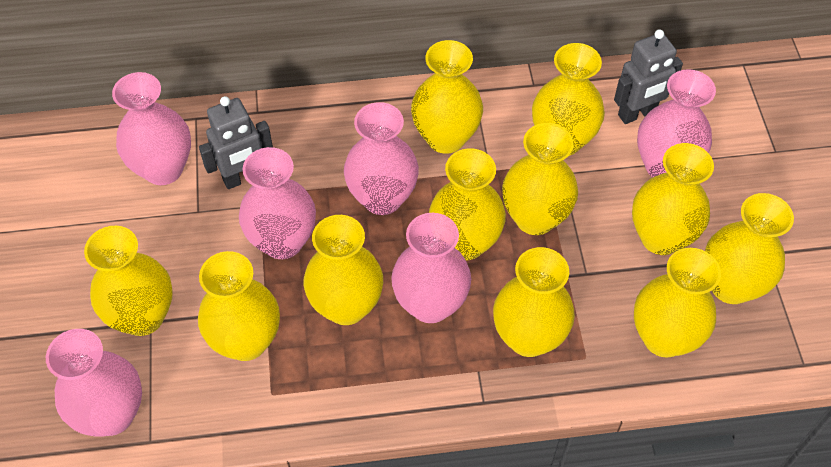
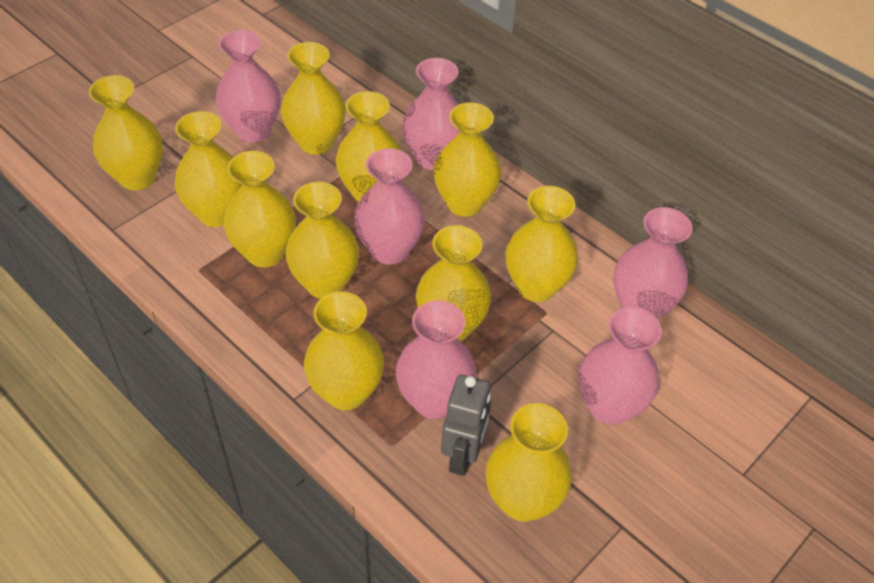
grey robot: 2 -> 1

